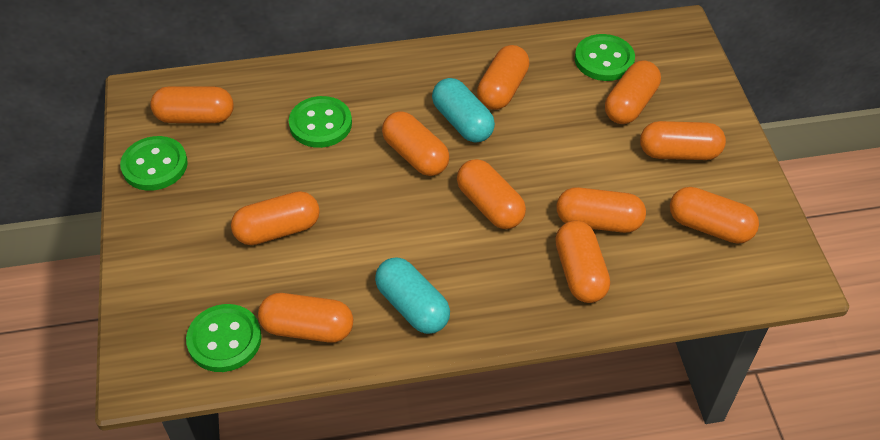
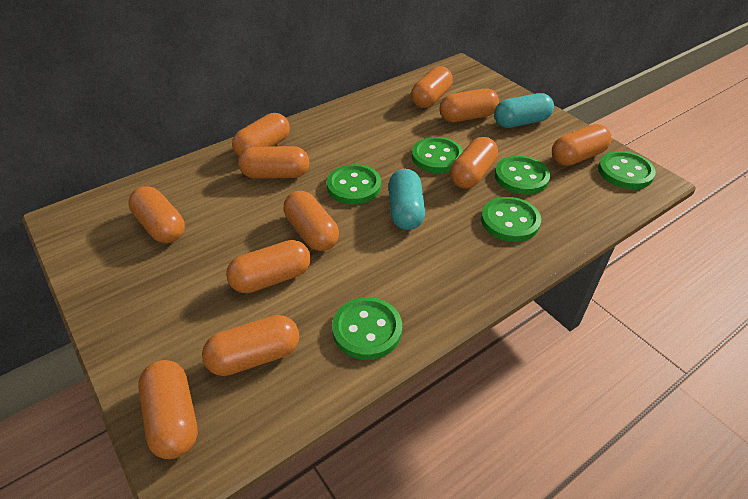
green button: 4 -> 6

